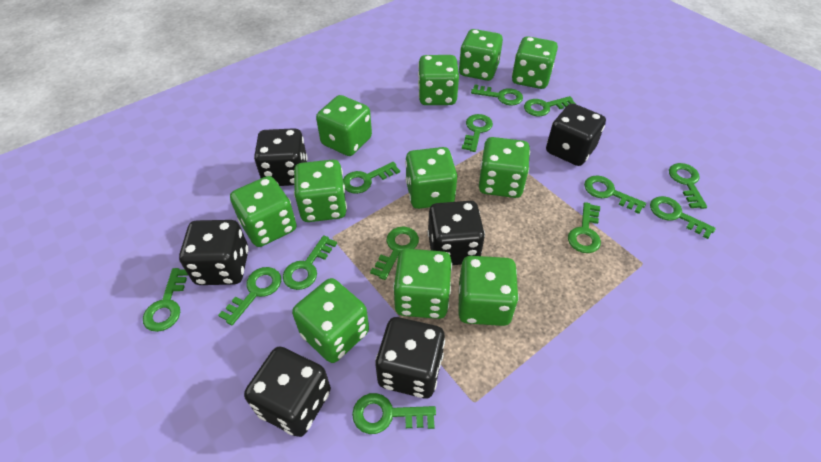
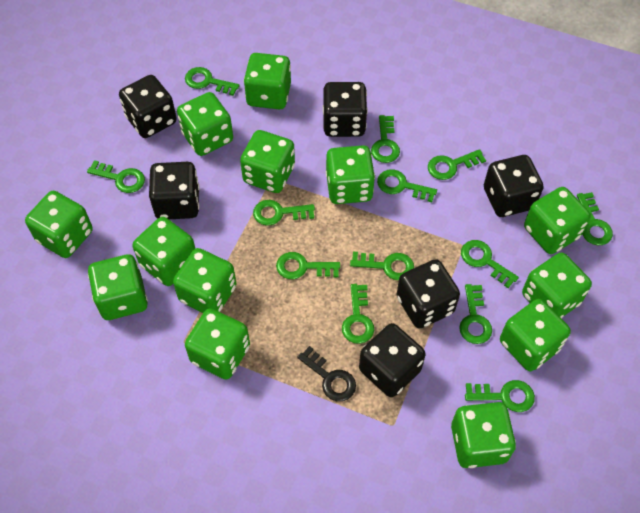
black key: 0 -> 1
green dice: 11 -> 13

